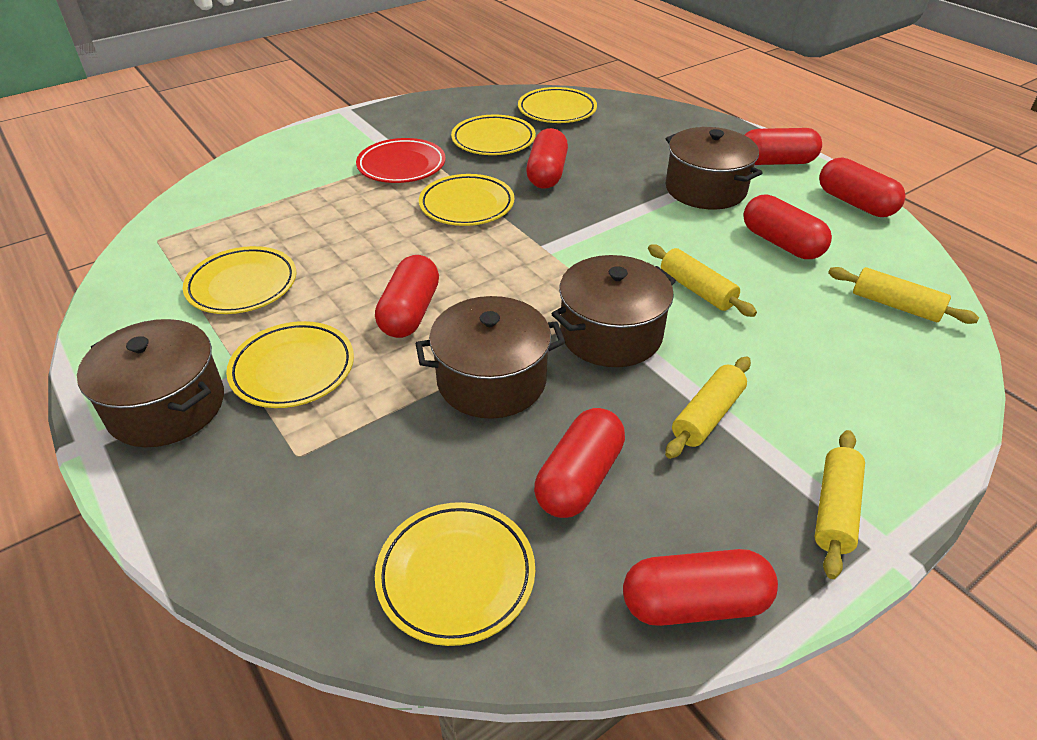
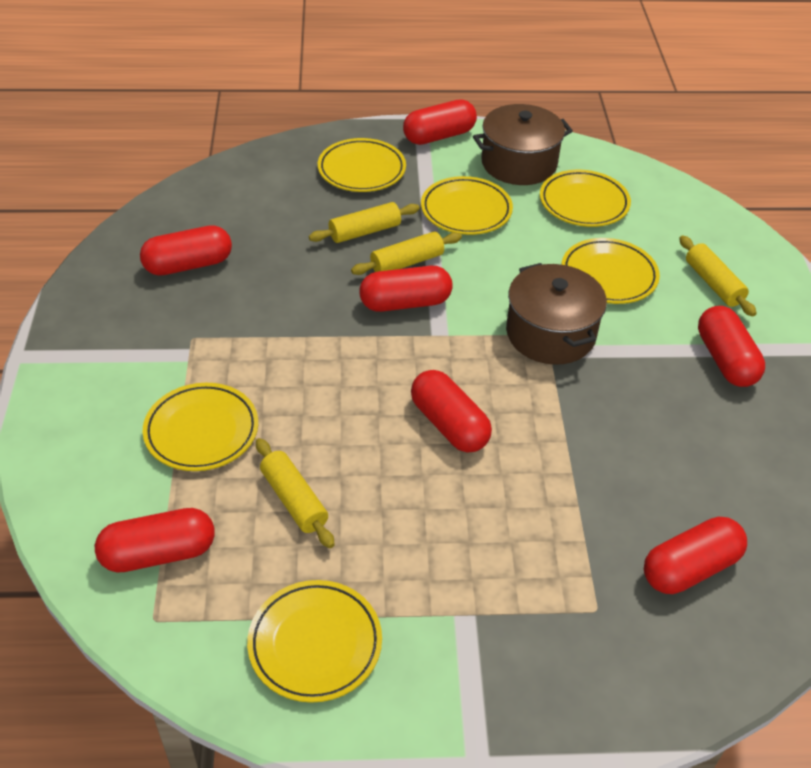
brown pot: 4 -> 2
red plate: 1 -> 0

